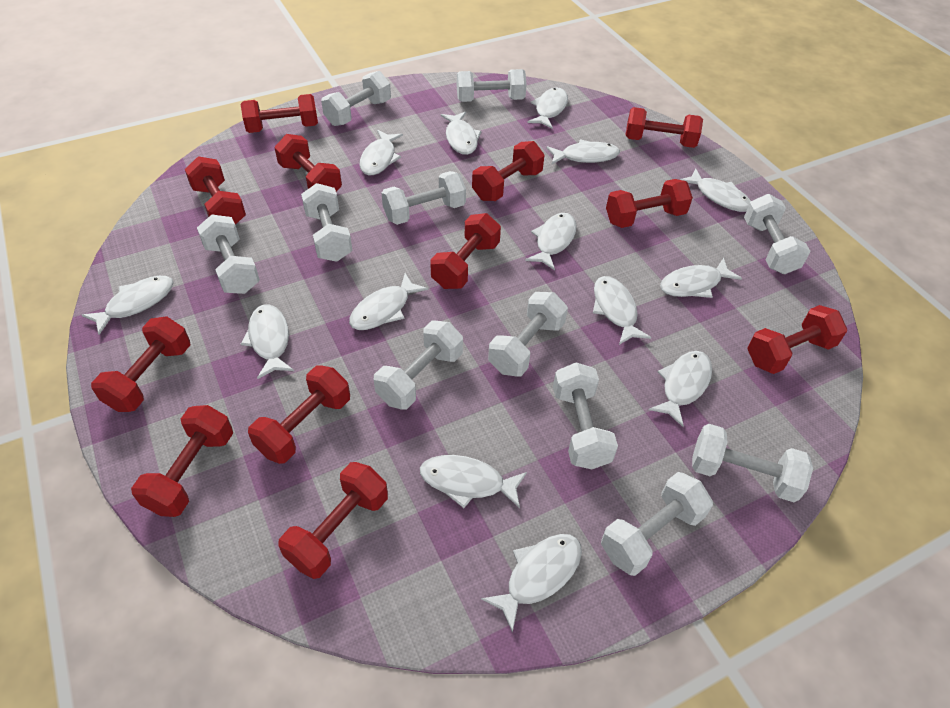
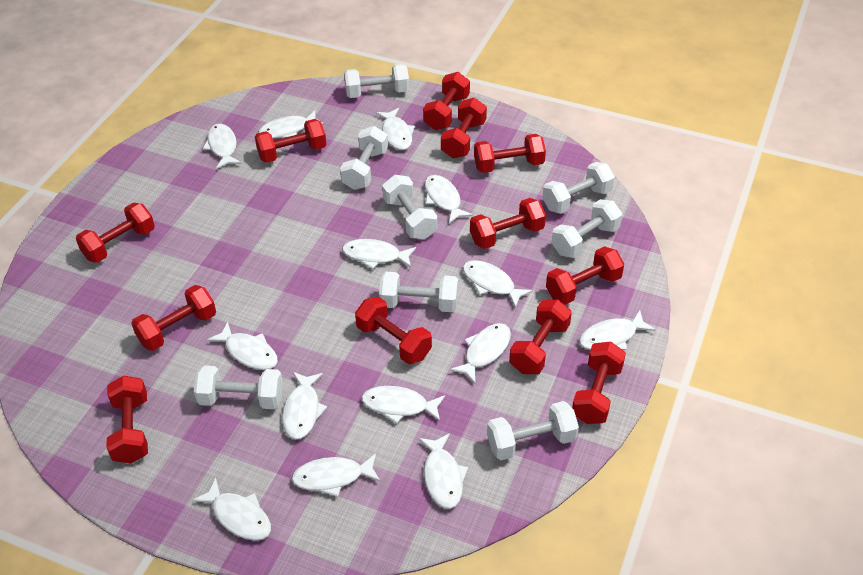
white dumbbell: 11 -> 8

